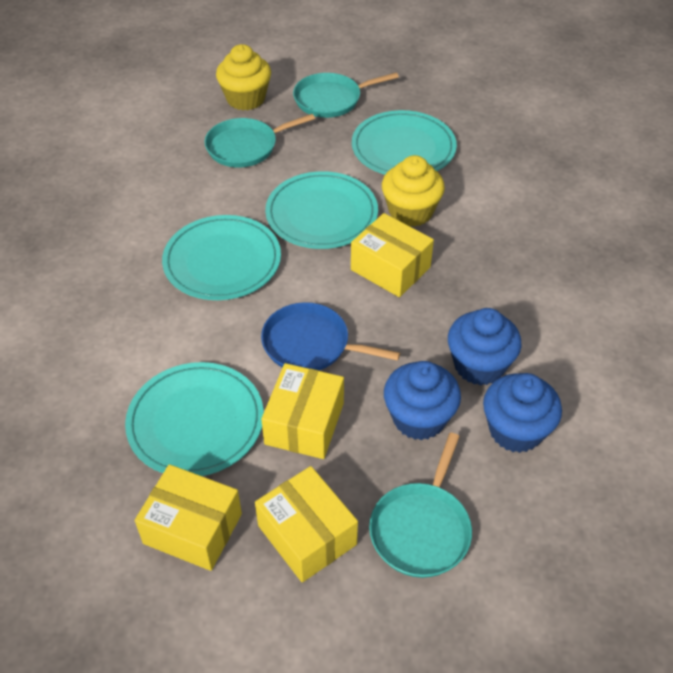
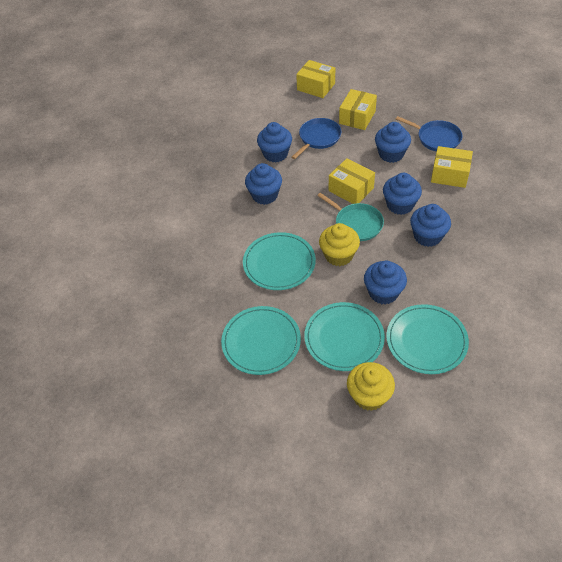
blue cupcake: 3 -> 6
blue pan: 1 -> 2
turquoise pan: 3 -> 1

